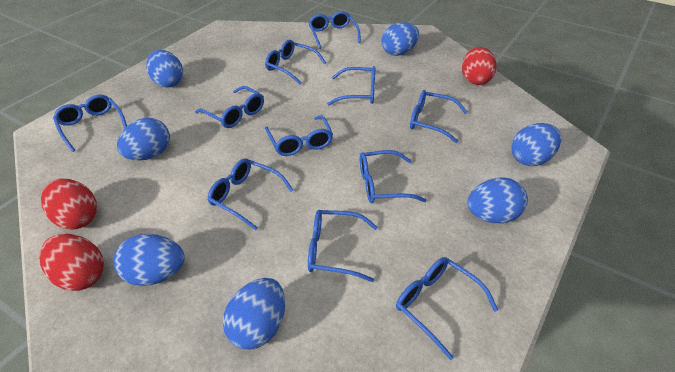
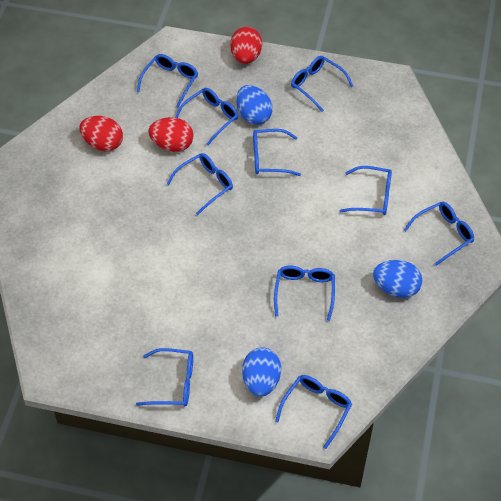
blue egg: 7 -> 3
blue glasses: 11 -> 10

